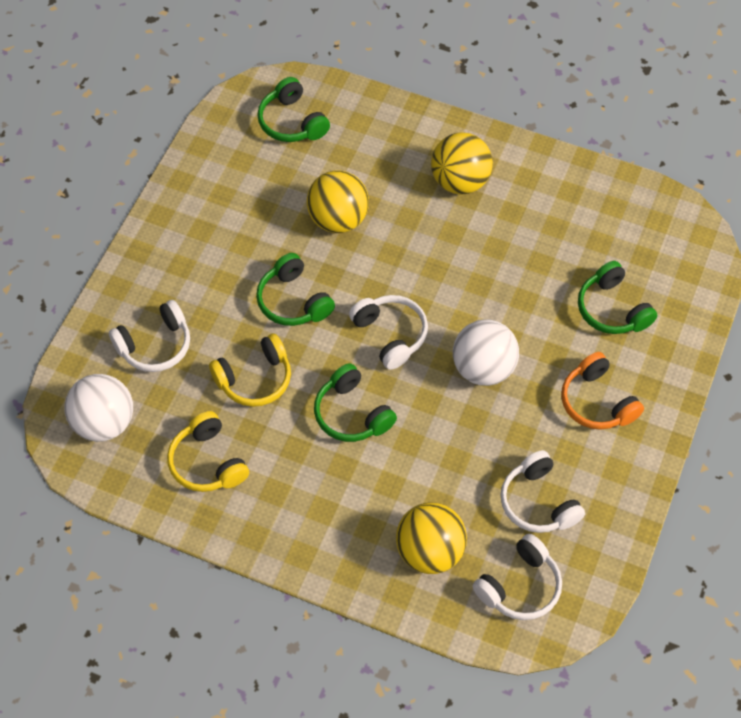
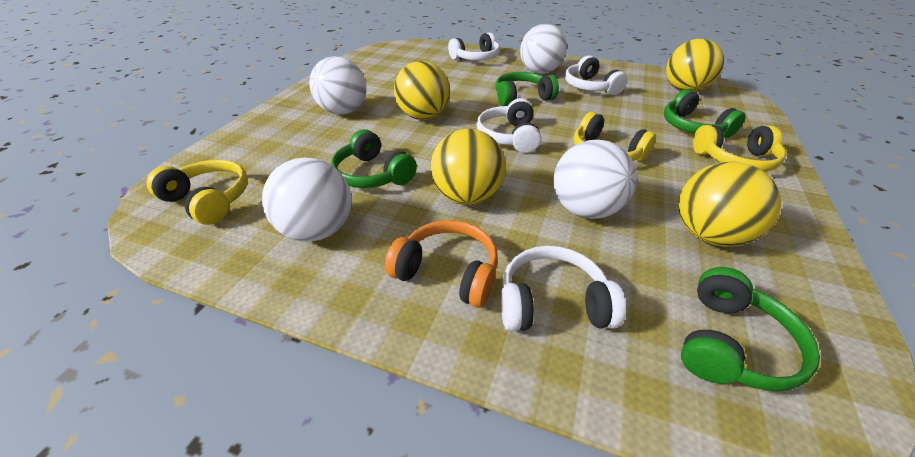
white ball: 2 -> 4
yellow ball: 3 -> 4
yellow headphones: 2 -> 3

